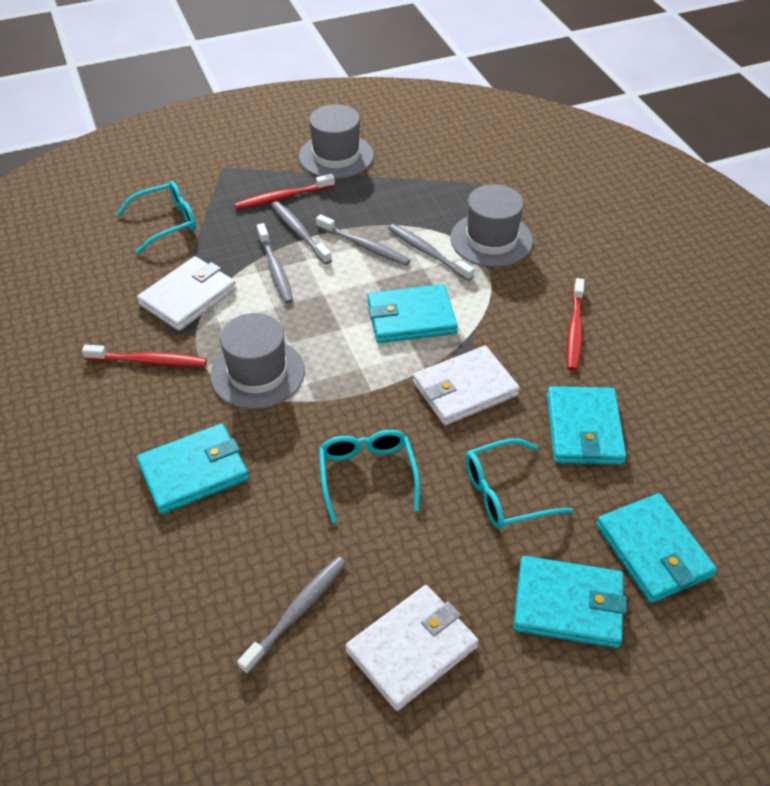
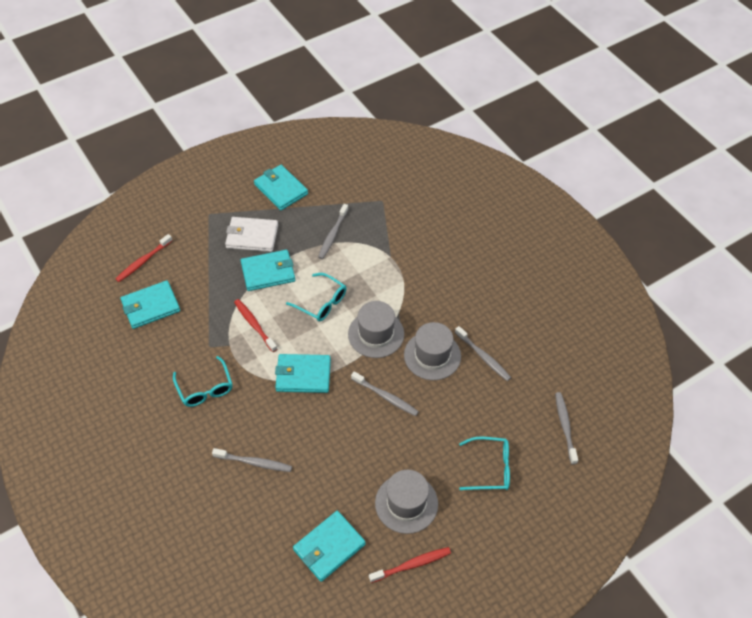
white wallet: 3 -> 1

